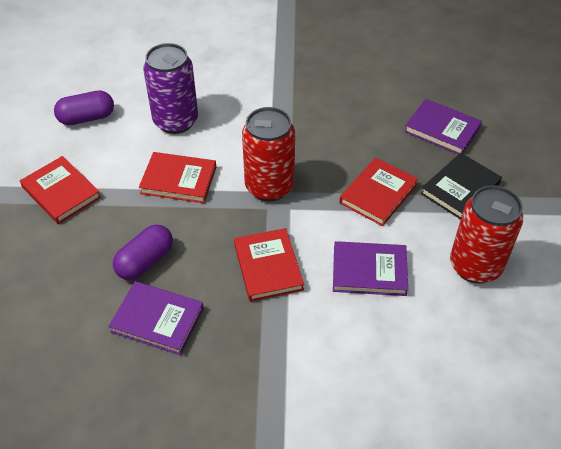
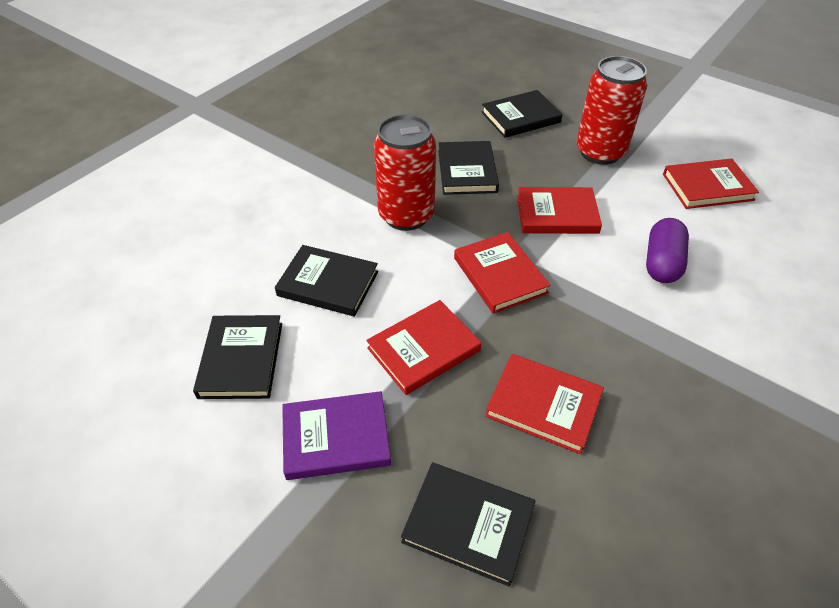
black book: 1 -> 5
purple book: 3 -> 1
purple can: 1 -> 0
purple capsule: 2 -> 1
red book: 4 -> 5

